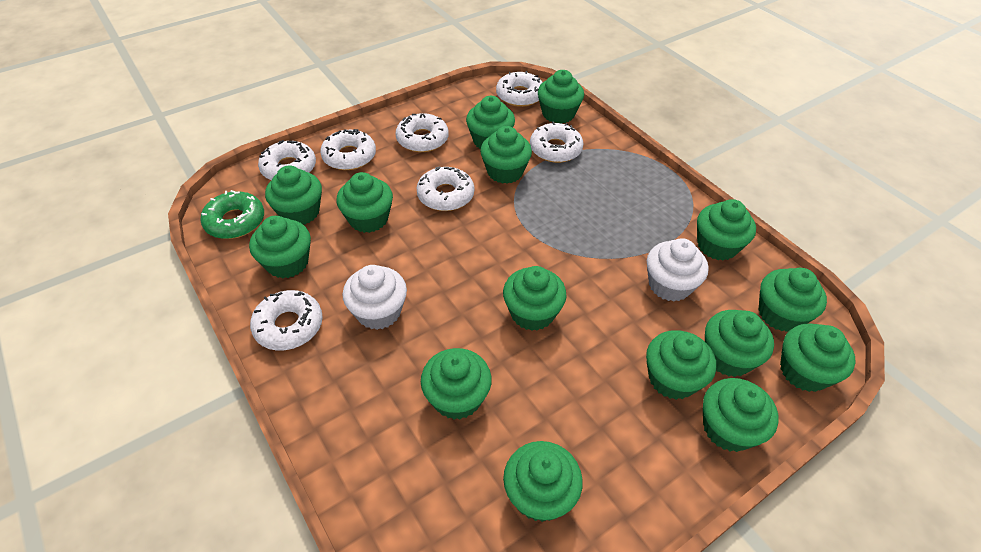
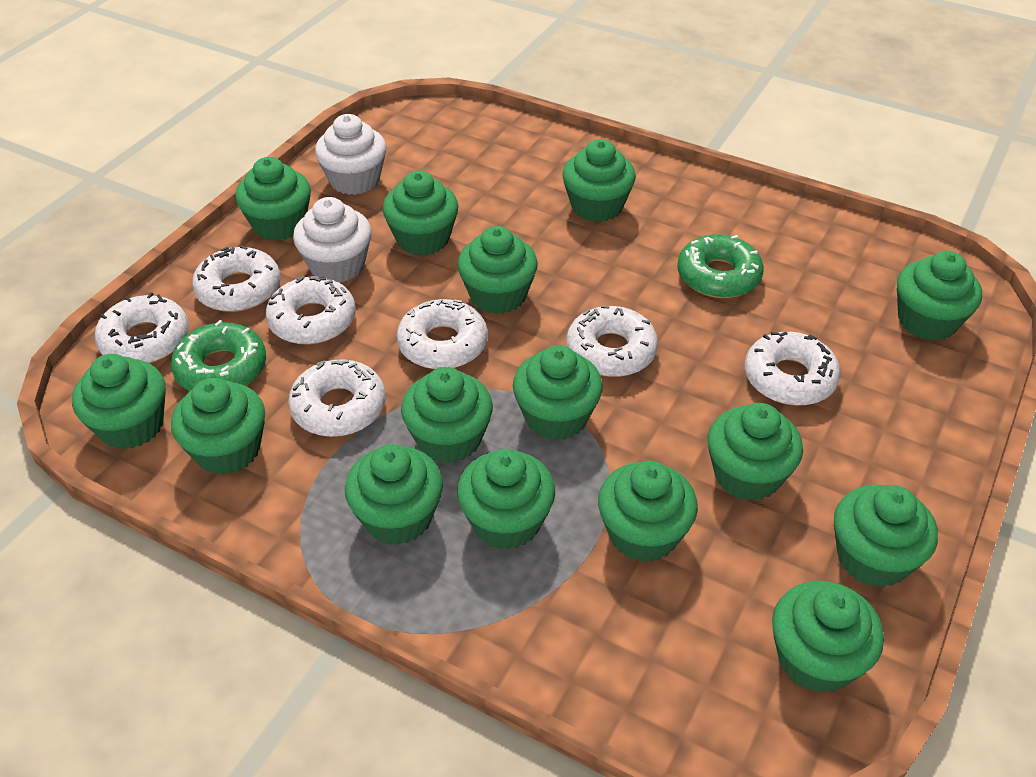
green donut: 1 -> 2

